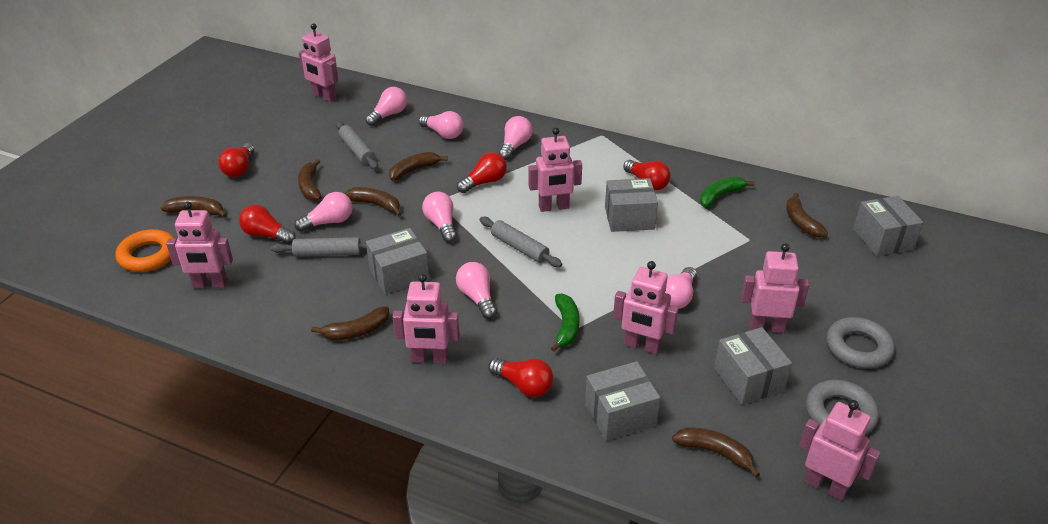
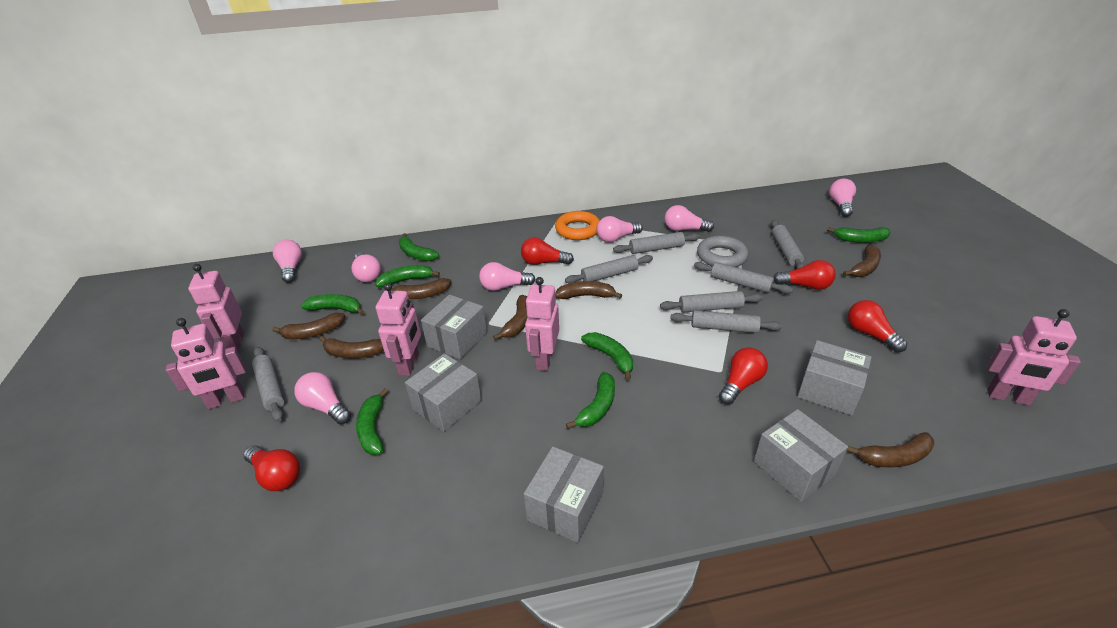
green banana: 2 -> 7
grey ring: 2 -> 1
grey rolling pin: 3 -> 7
pink robot: 7 -> 5

